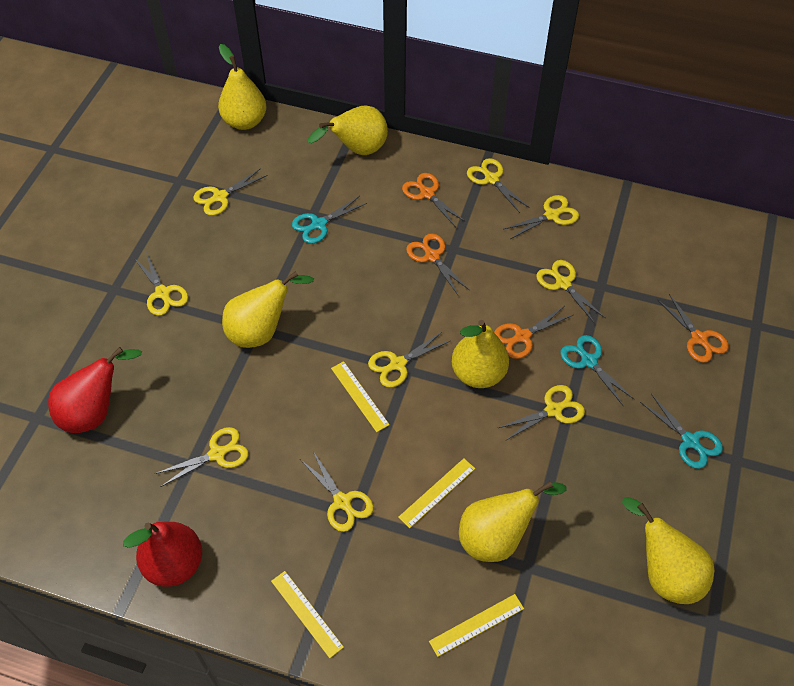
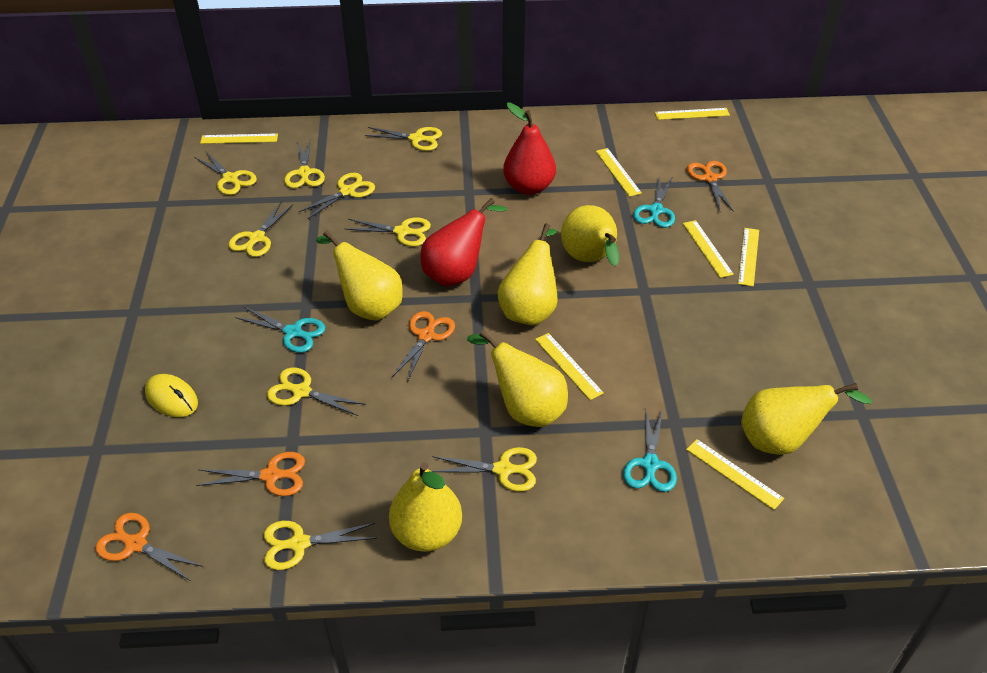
yellow mouse: 0 -> 1
yellow ruler: 4 -> 7

